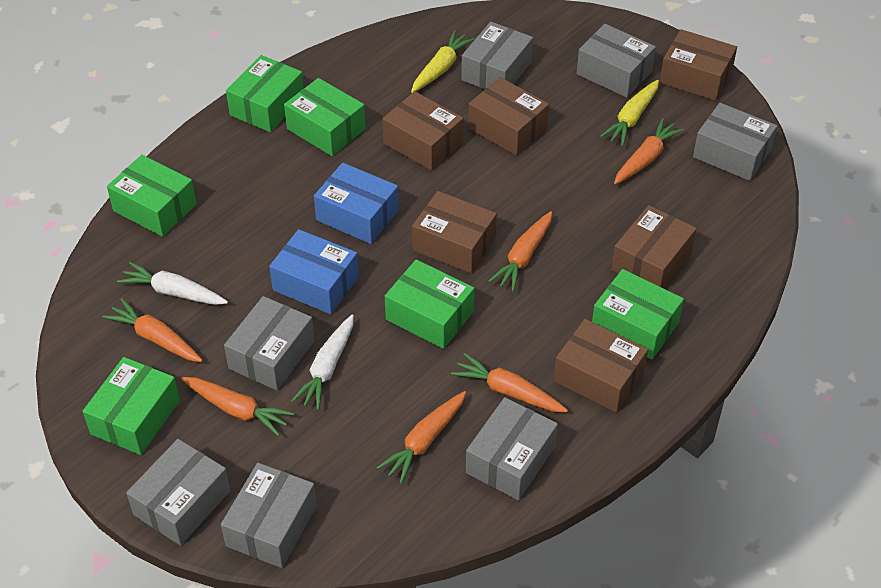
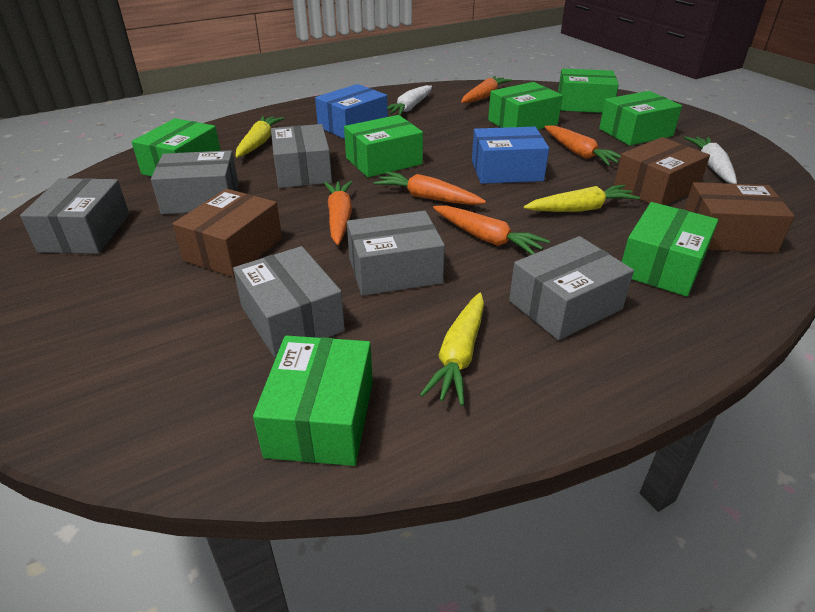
brown box: 6 -> 3
green box: 6 -> 7
grey box: 7 -> 6
orange carrot: 6 -> 5
yellow carrot: 2 -> 3

